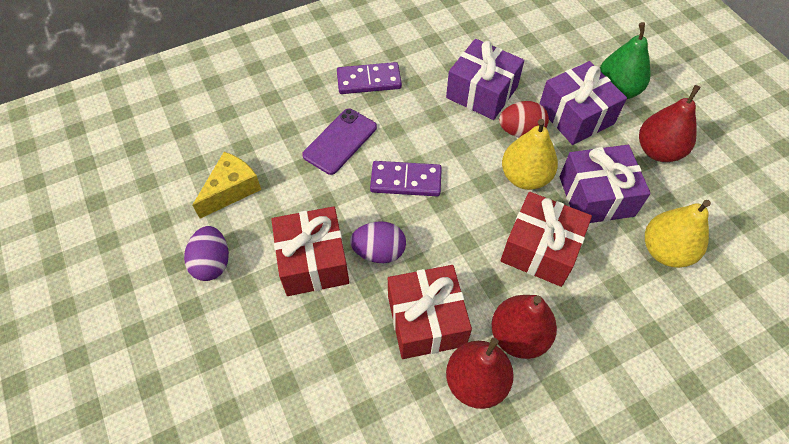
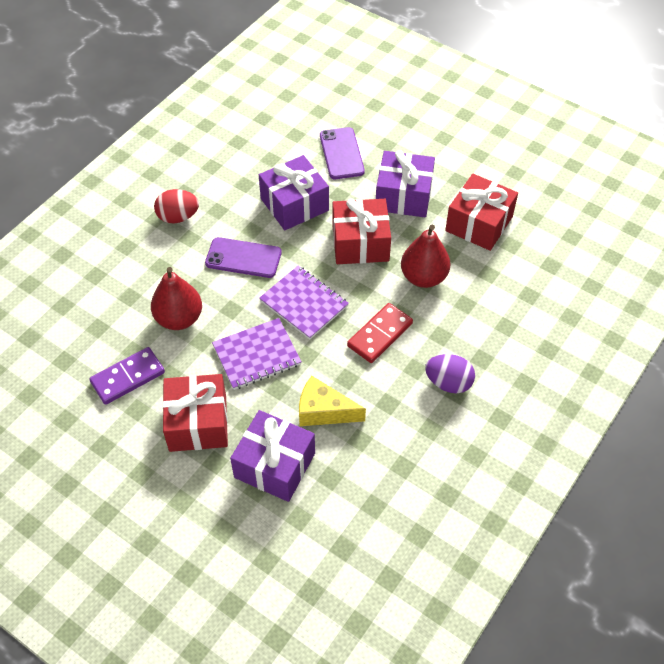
green pear: 1 -> 0
purple domino: 2 -> 1
purple egg: 2 -> 1
purple notebook: 0 -> 2
purple phone: 1 -> 2
red domino: 0 -> 1
red pear: 3 -> 2
yellow pear: 2 -> 0

